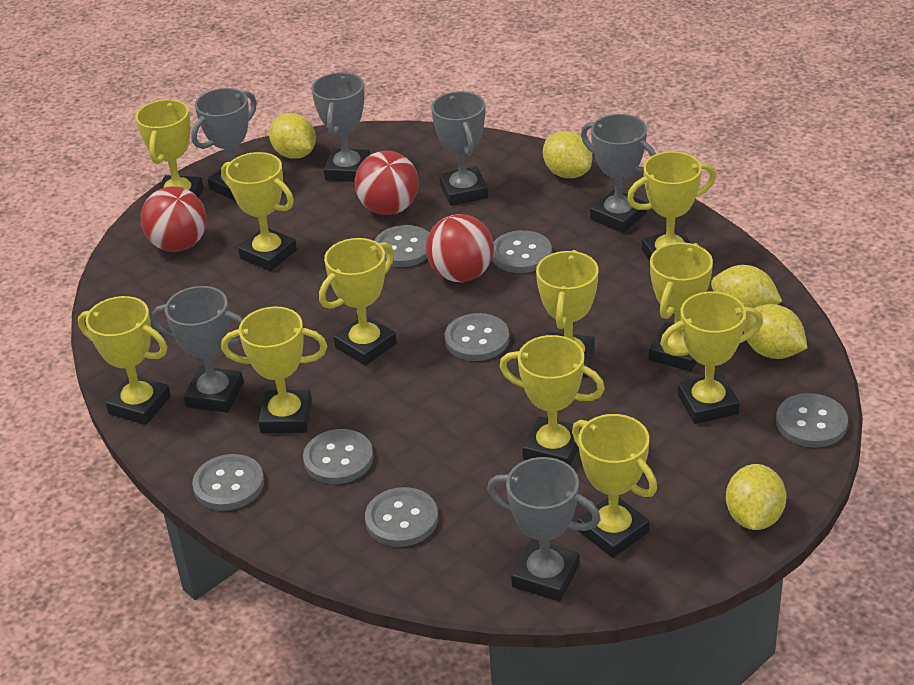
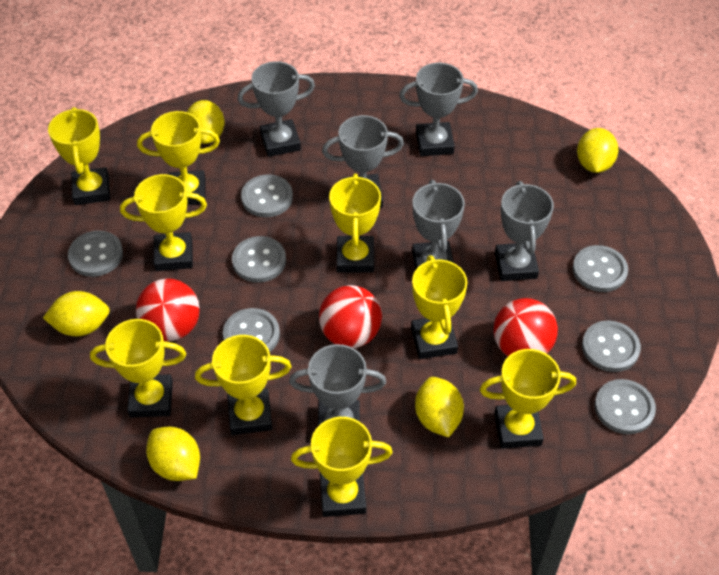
yellow trophy: 11 -> 9

